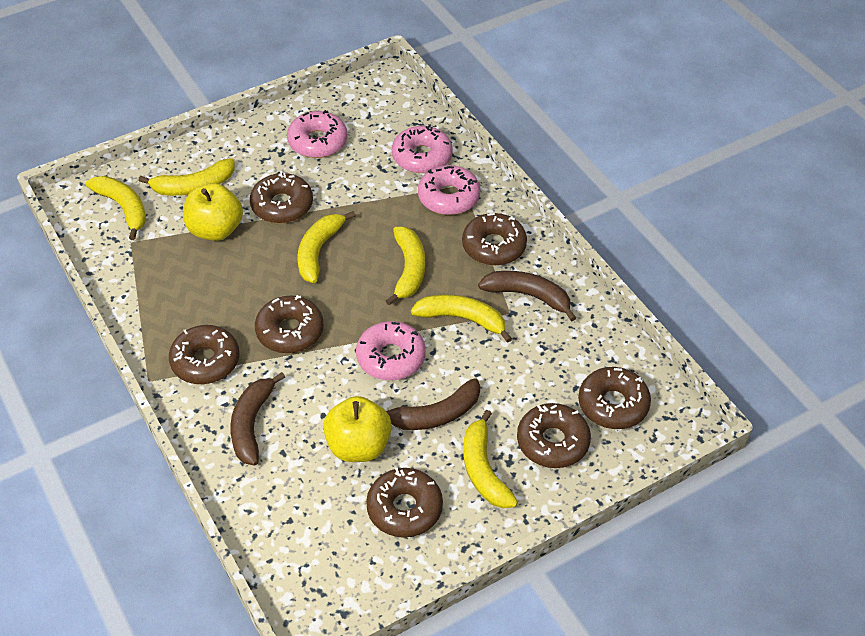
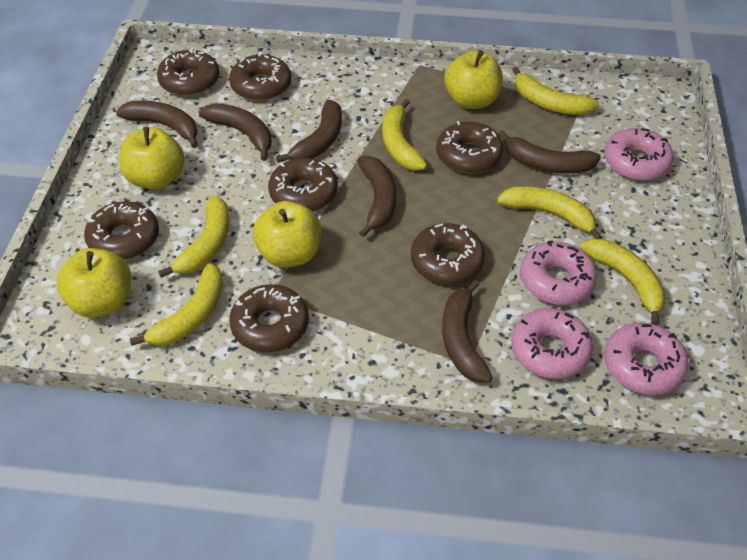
brown banana: 3 -> 6
yellow apple: 2 -> 4

